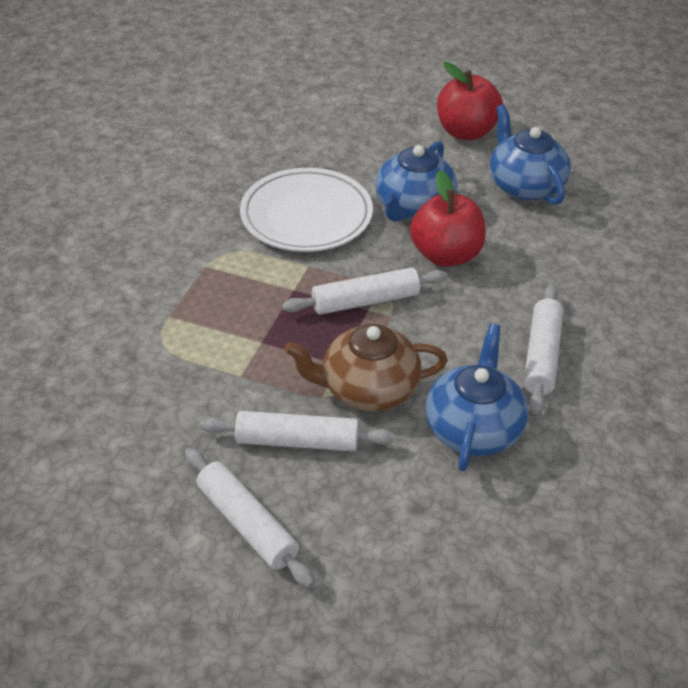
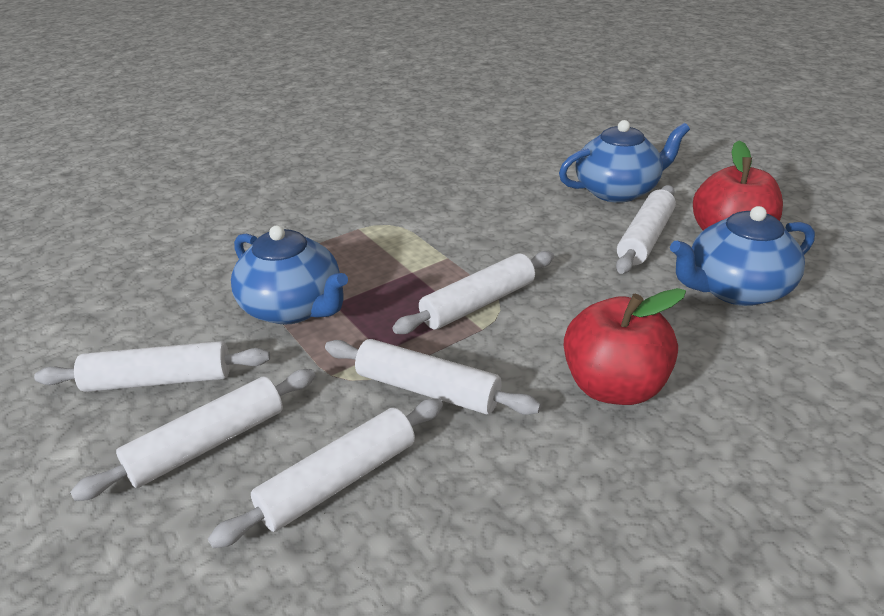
brown teapot: 1 -> 0
white plate: 1 -> 0
white rolling pin: 4 -> 6

